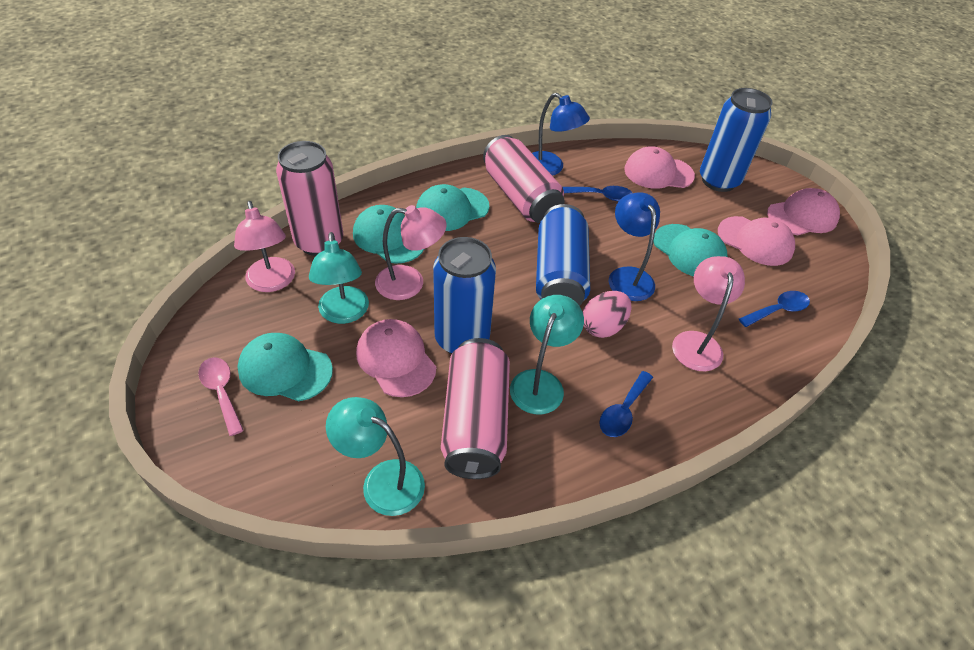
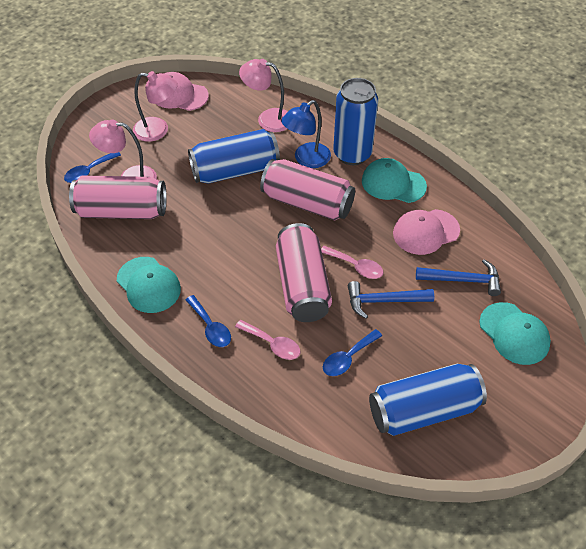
blue hammer: 0 -> 2
blue lamp: 2 -> 1
pink cap: 4 -> 2
pink egg: 1 -> 0
pink spoon: 1 -> 2
turquoise cap: 4 -> 3
turquoise lamp: 3 -> 0

